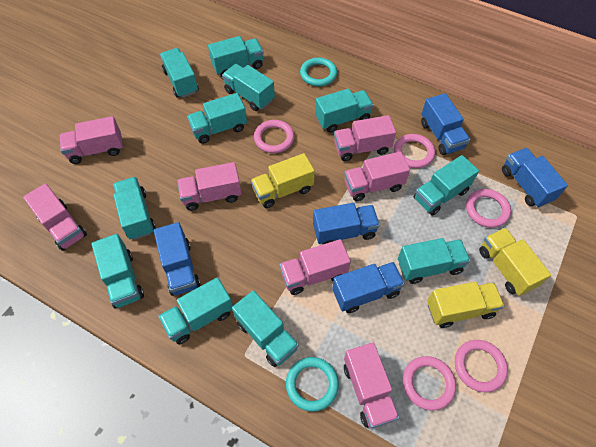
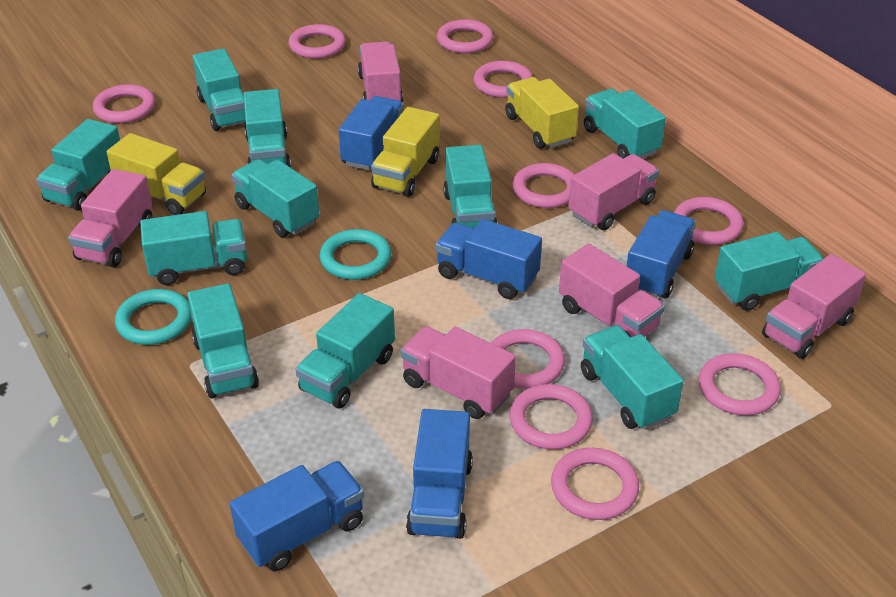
pink ring: 5 -> 10
pink truck: 7 -> 6

